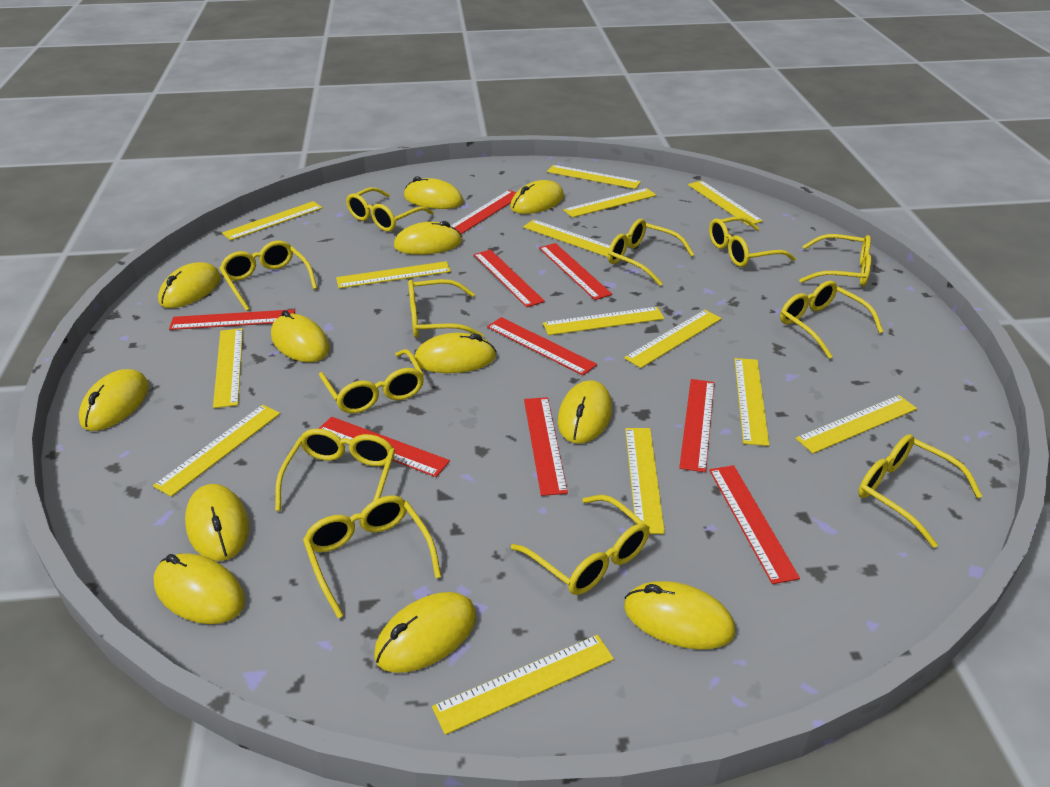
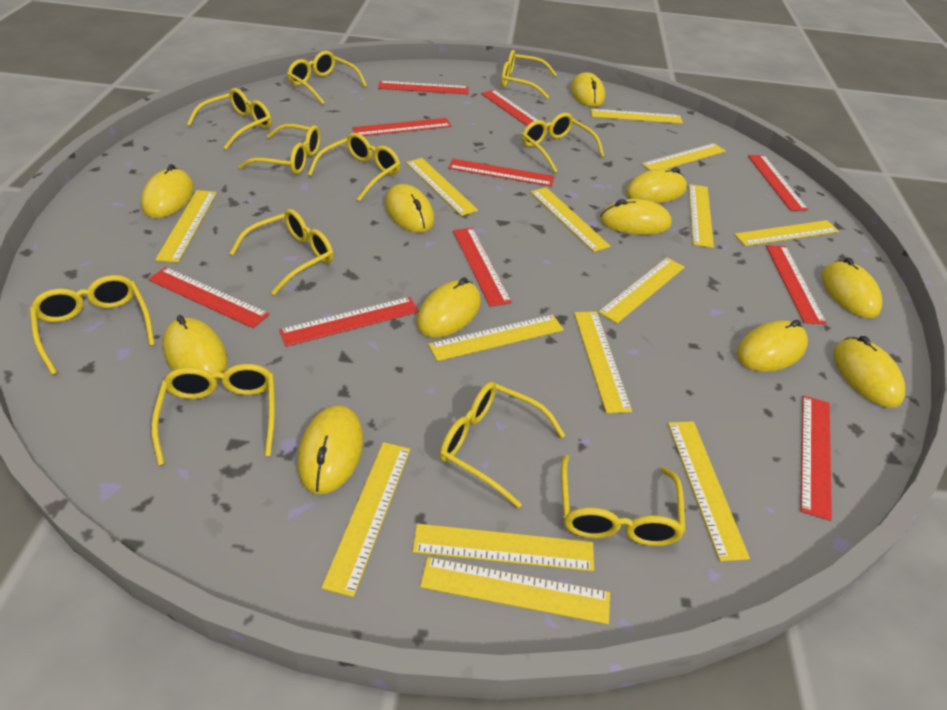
red ruler: 9 -> 10
yellow glasses: 12 -> 11
yellow mouse: 12 -> 11

